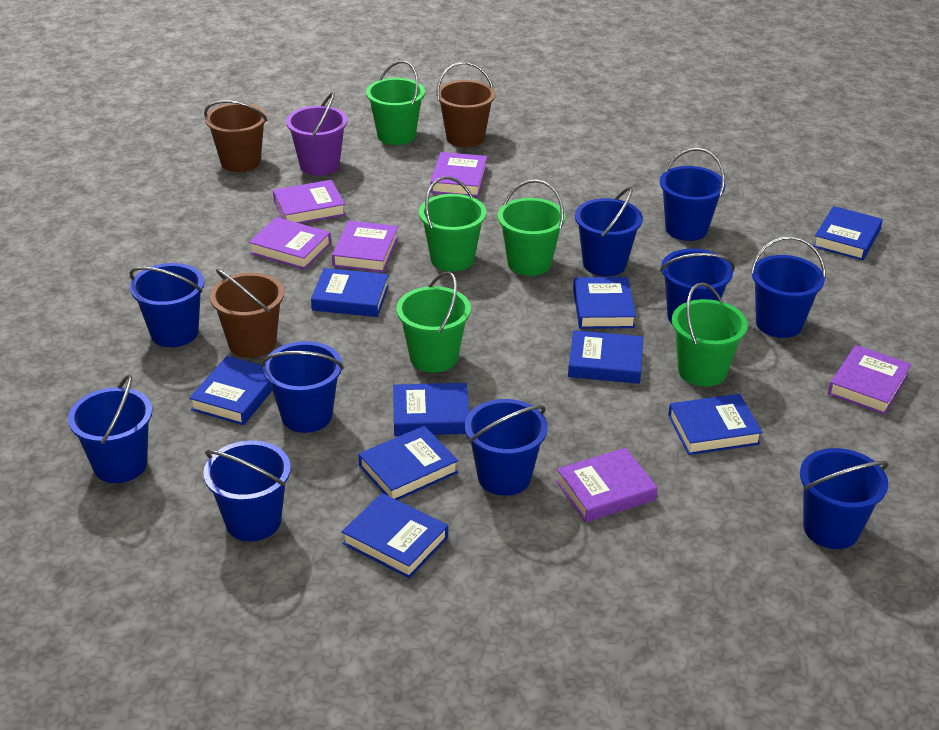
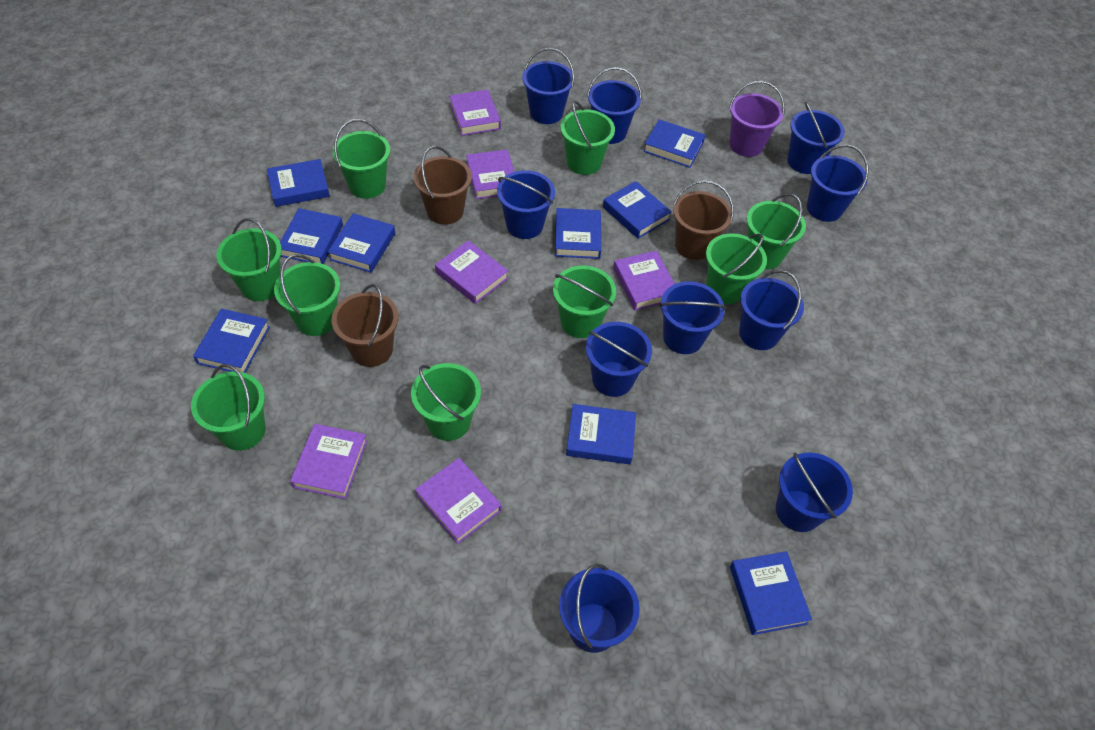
green bucket: 5 -> 9

